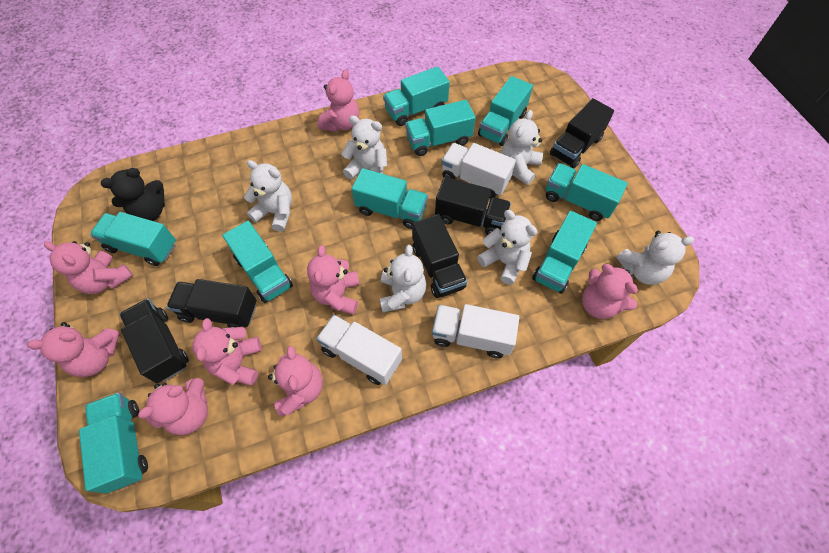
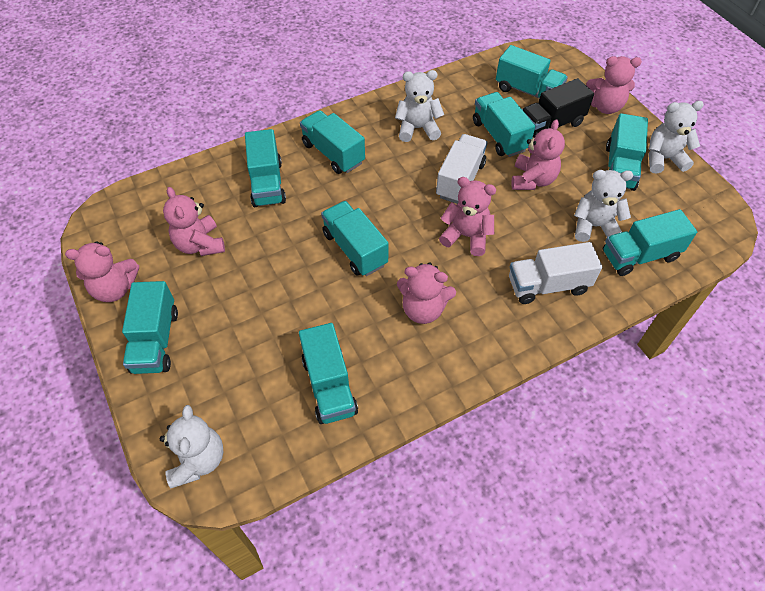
black teddy bear: 1 -> 0
black truck: 5 -> 1
pink teddy bear: 8 -> 6
white teddy bear: 6 -> 4
white truck: 3 -> 2

